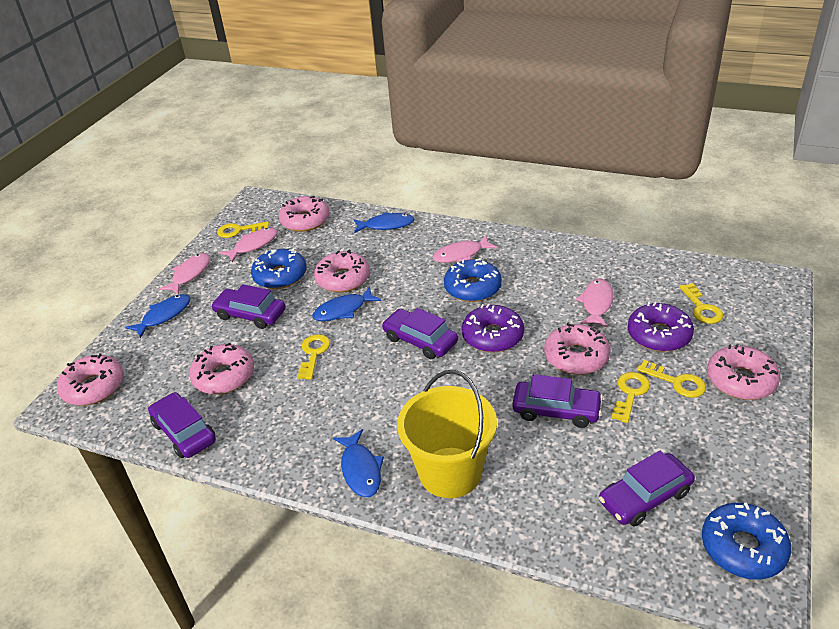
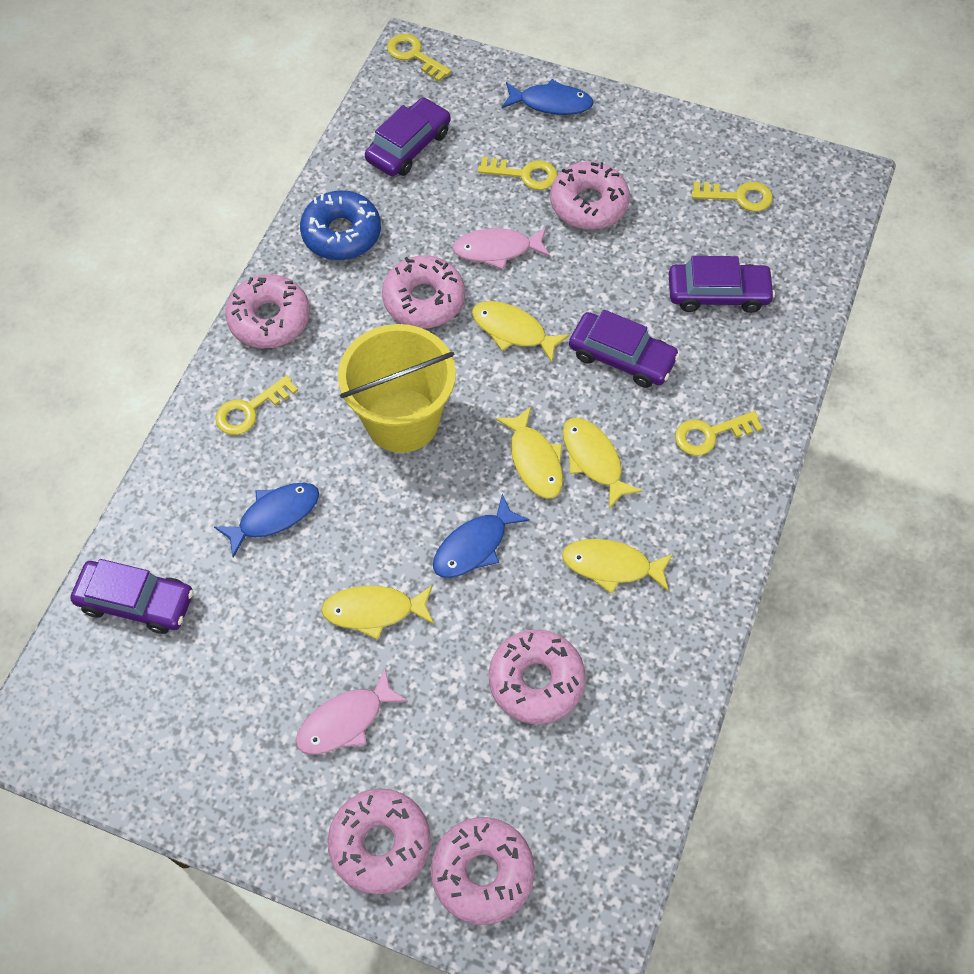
blue donut: 3 -> 1
blue fish: 4 -> 3
pink fish: 4 -> 2
purple car: 5 -> 4
purple donut: 2 -> 0
yellow fish: 0 -> 5

